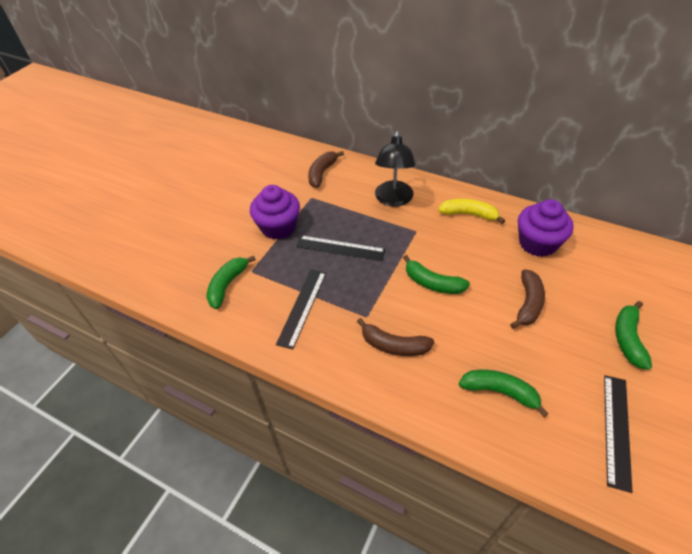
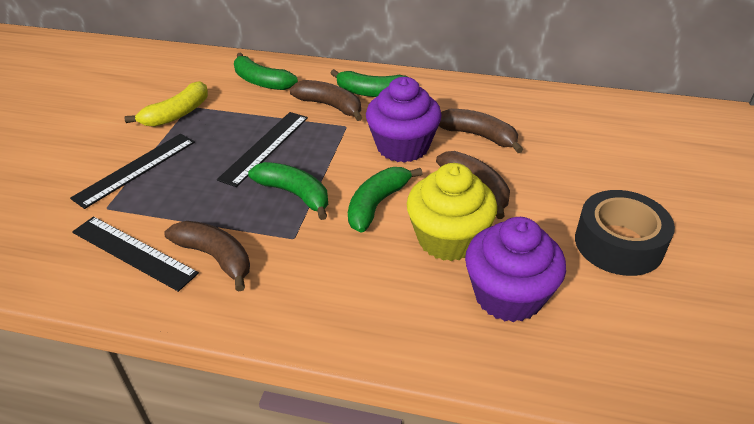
black lamp: 1 -> 0
black tape: 0 -> 1
brown banana: 3 -> 4
yellow cupcake: 0 -> 1

